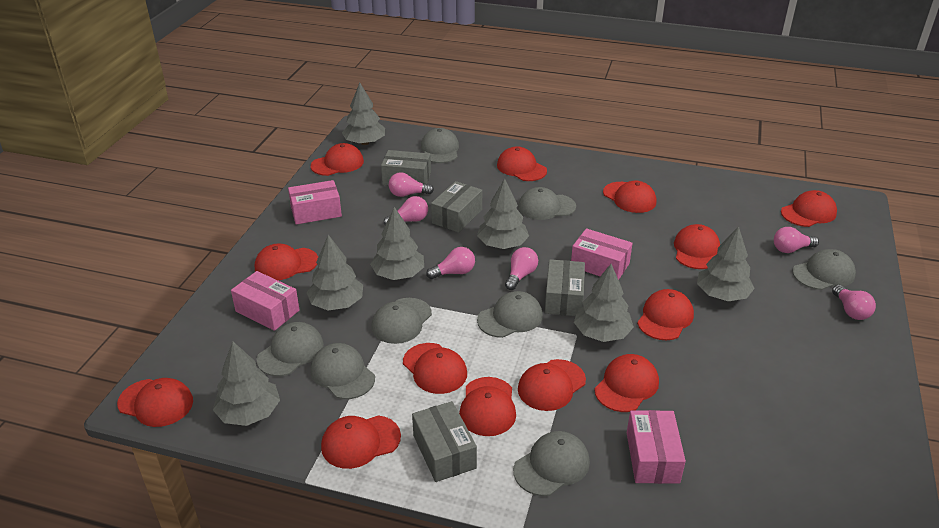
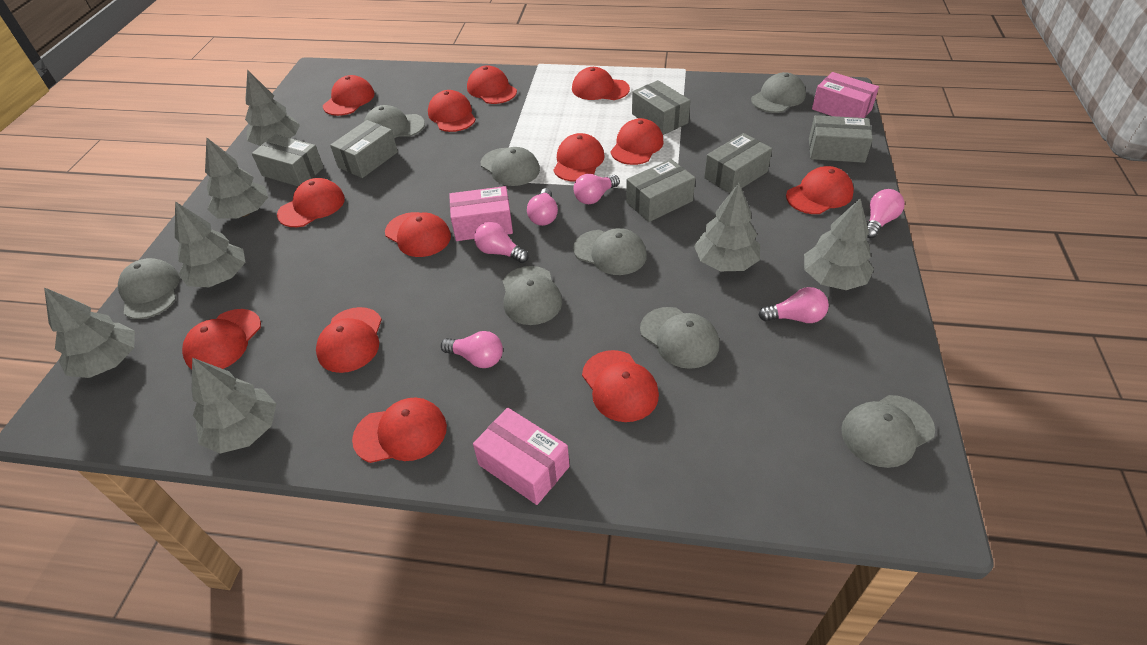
grey box: 4 -> 6
pink box: 4 -> 3

